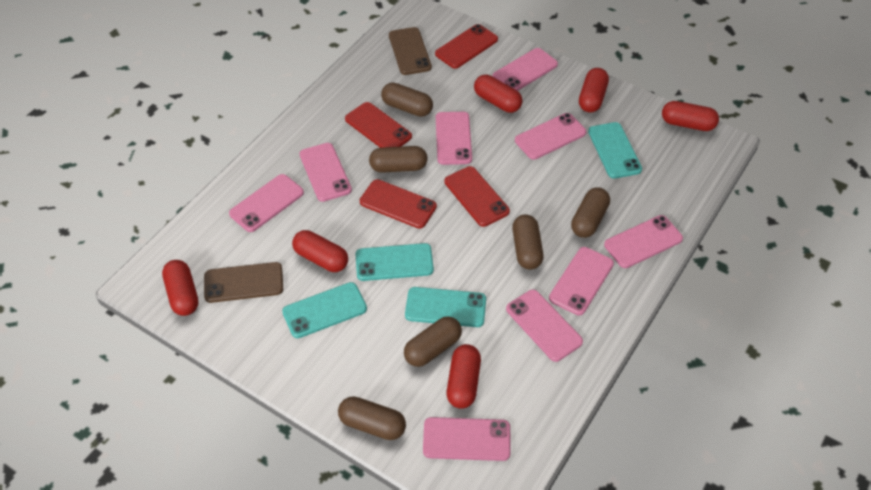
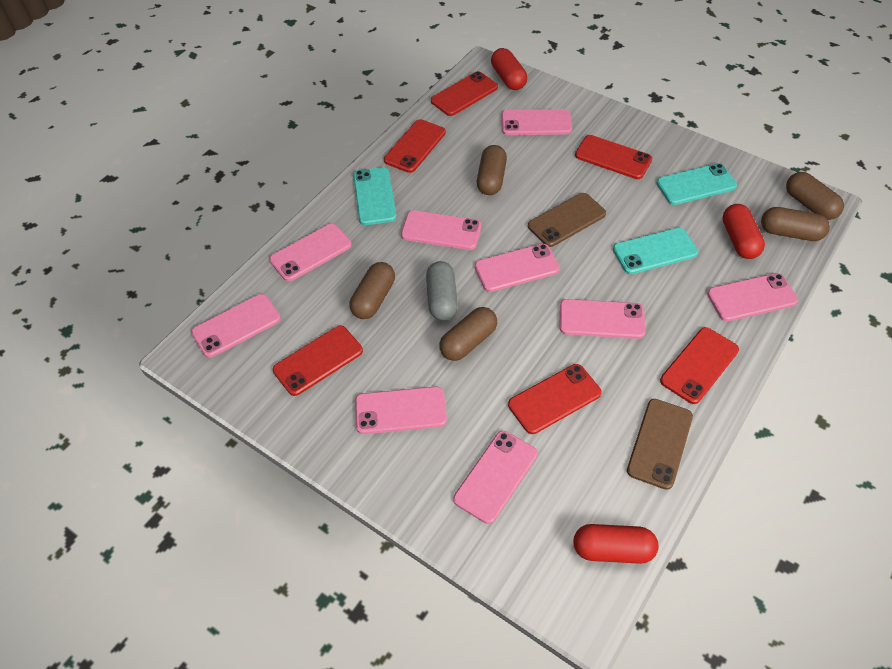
brown capsule: 6 -> 5
grey capsule: 0 -> 1
red capsule: 6 -> 3
red phone: 4 -> 6
turquoise phone: 4 -> 3

